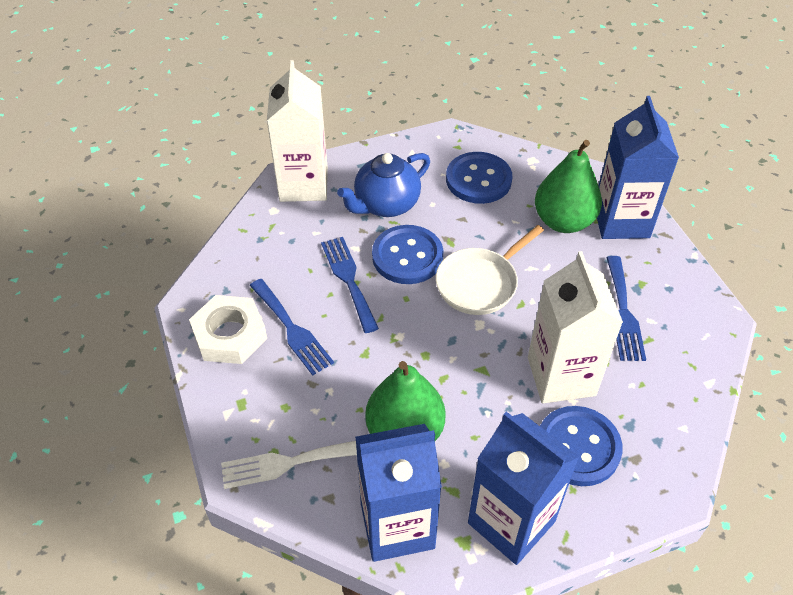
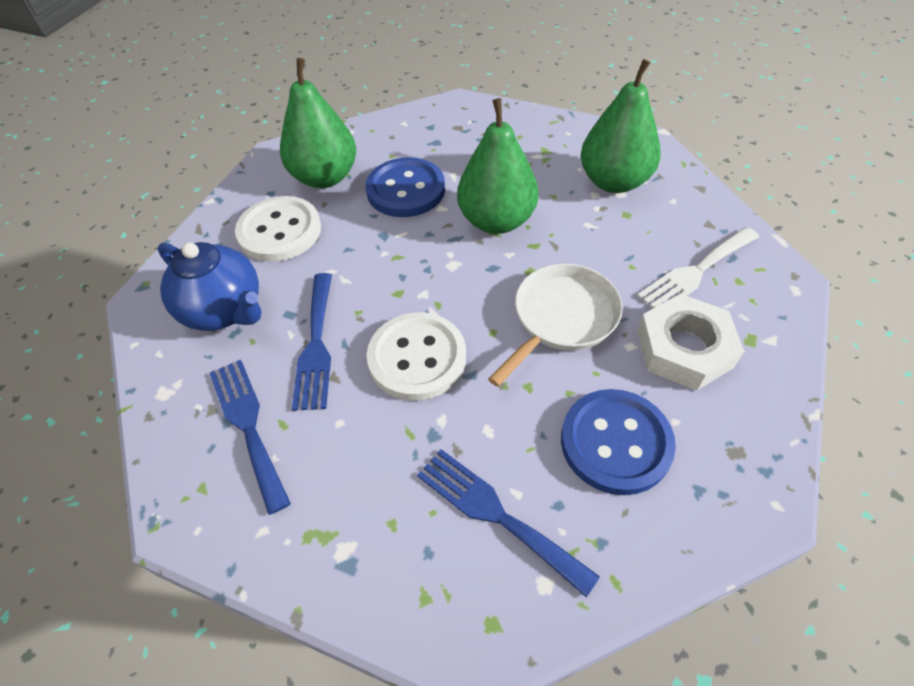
blue button: 3 -> 2
blue carton: 3 -> 0
green pear: 2 -> 3
white button: 0 -> 2
white carton: 2 -> 0

